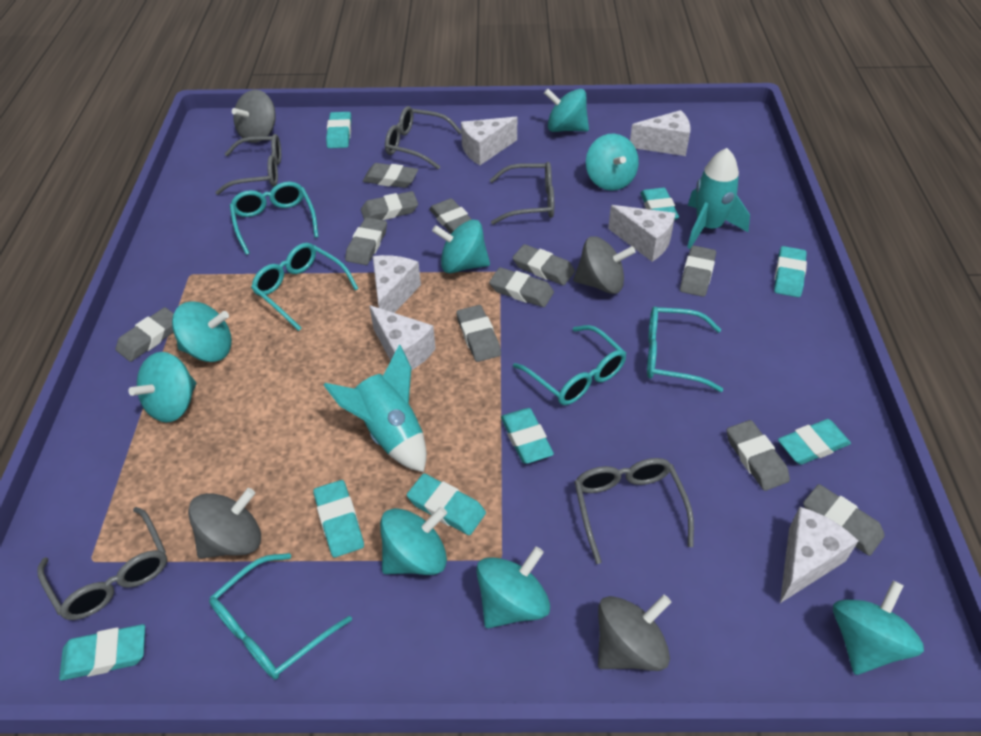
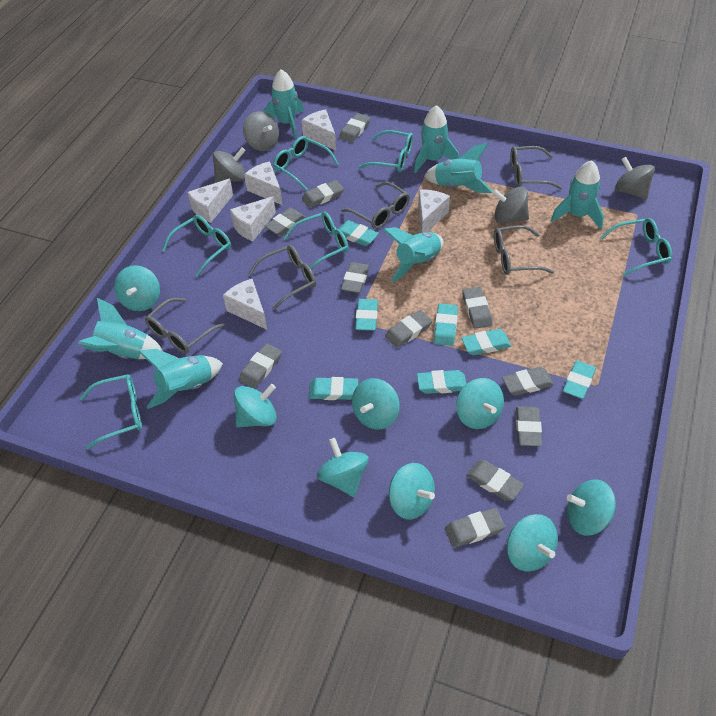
turquoise eraser: 8 -> 7
turquoise glasses: 5 -> 6
turquoise rocket: 2 -> 7

